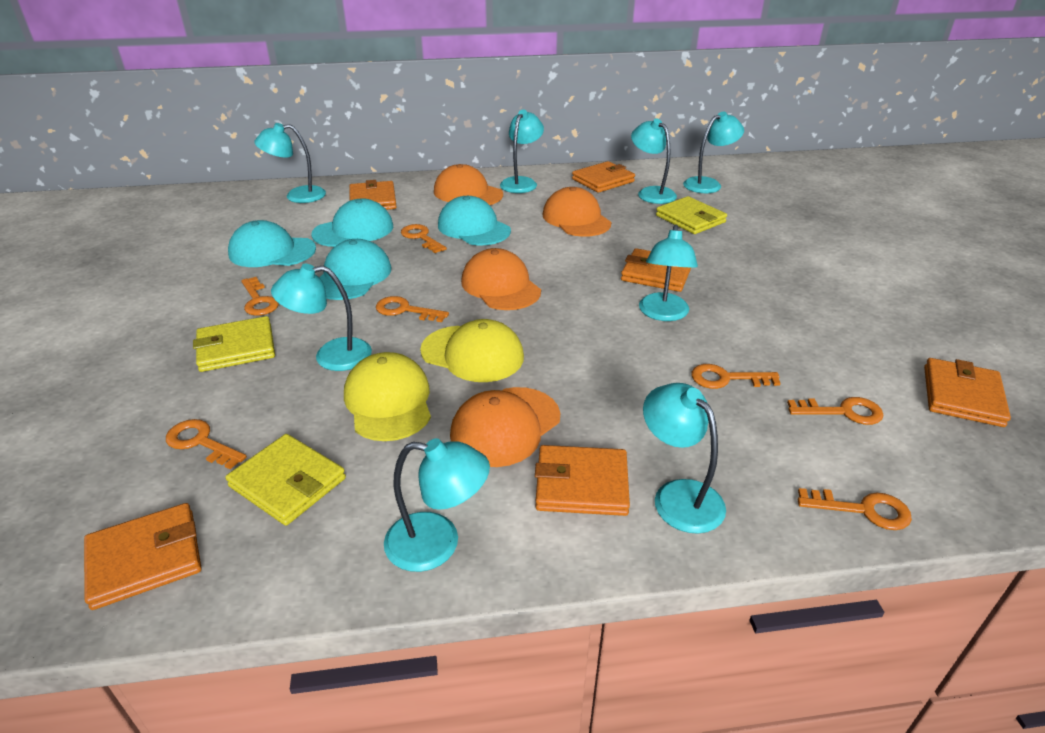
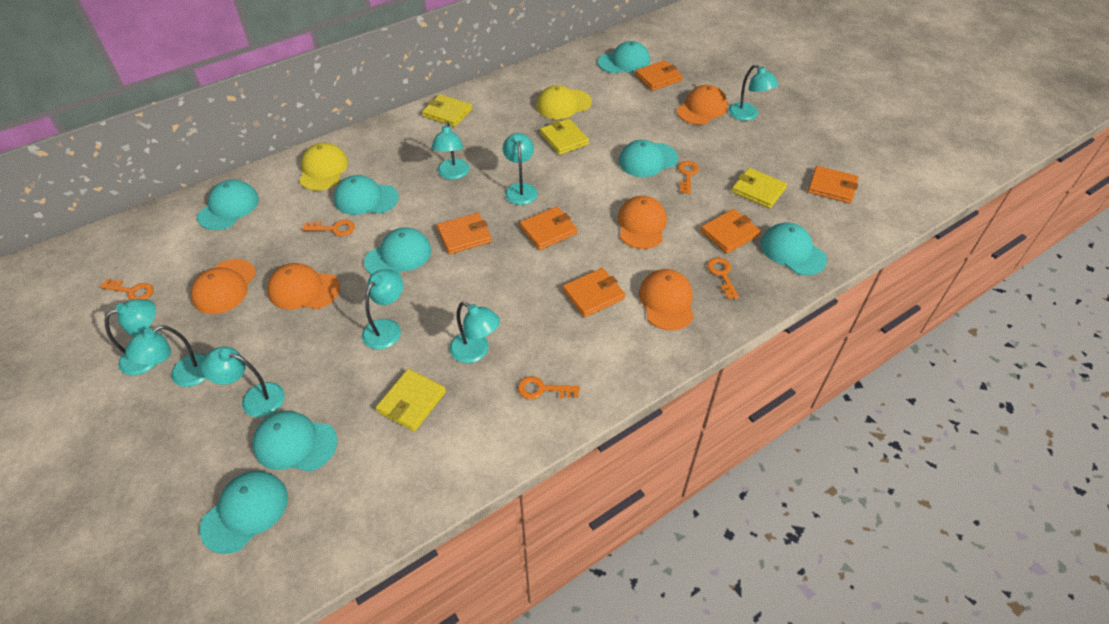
orange cap: 4 -> 5
orange key: 7 -> 5
turquoise cap: 4 -> 8
yellow wallet: 3 -> 4

